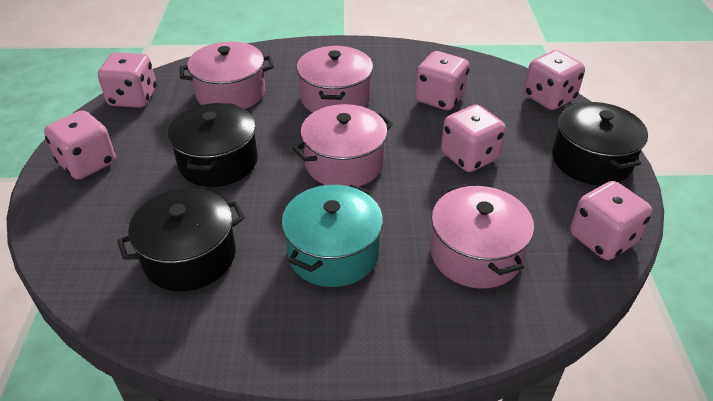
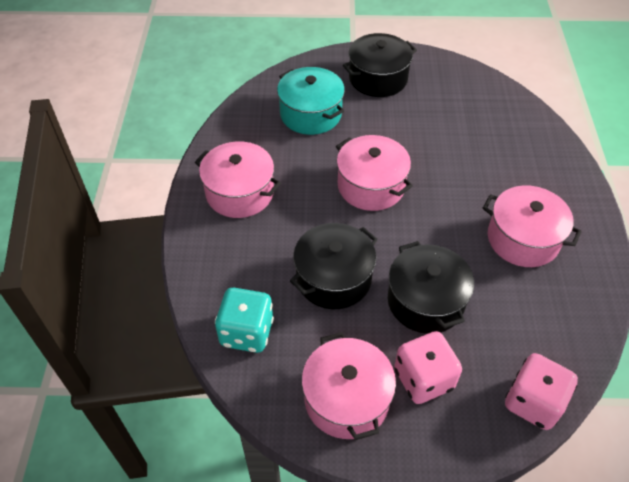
pink dice: 6 -> 2
turquoise dice: 0 -> 1

